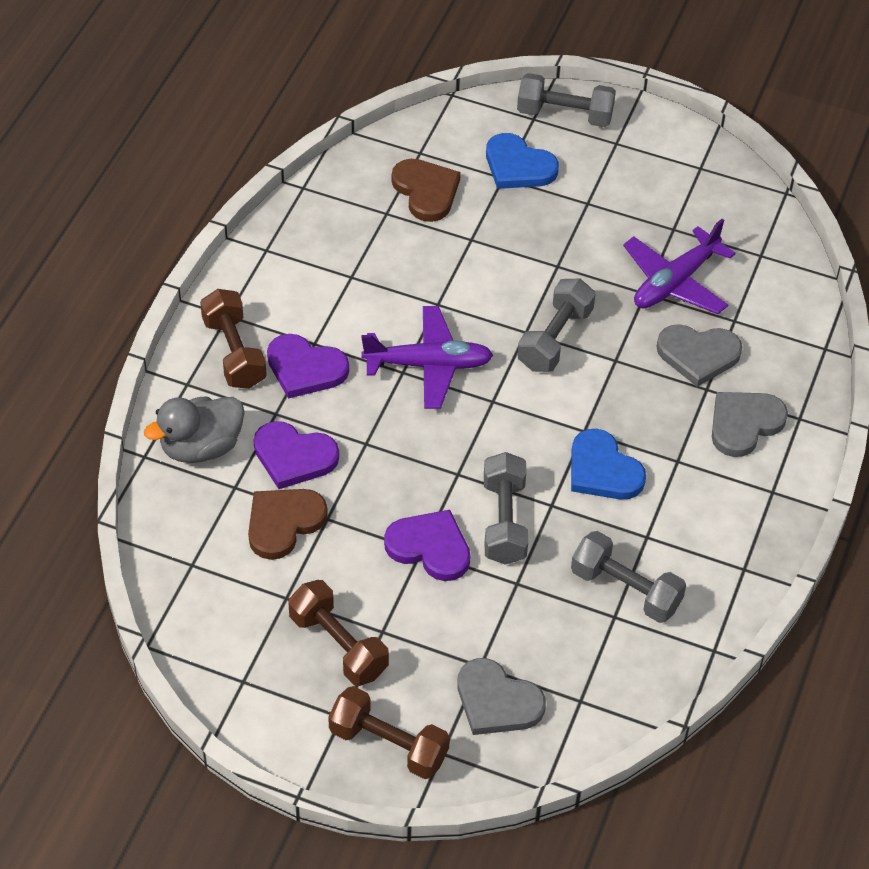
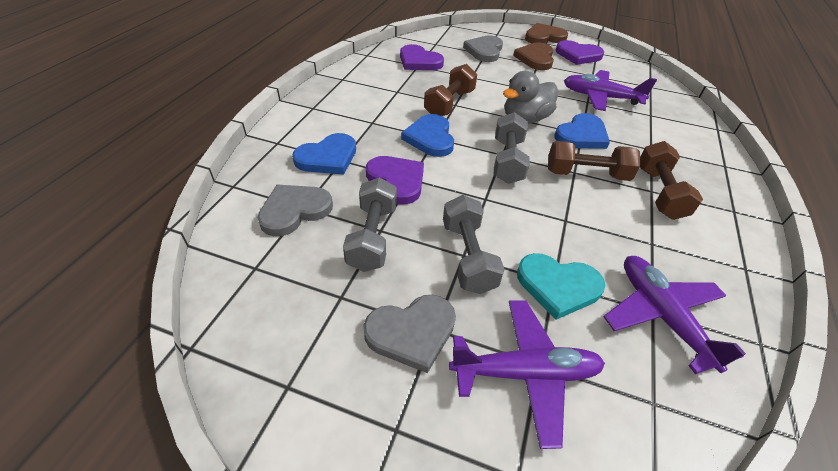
blue heart: 2 -> 3
grey dumbbell: 4 -> 3
purple plane: 2 -> 3
turquoise heart: 0 -> 1

